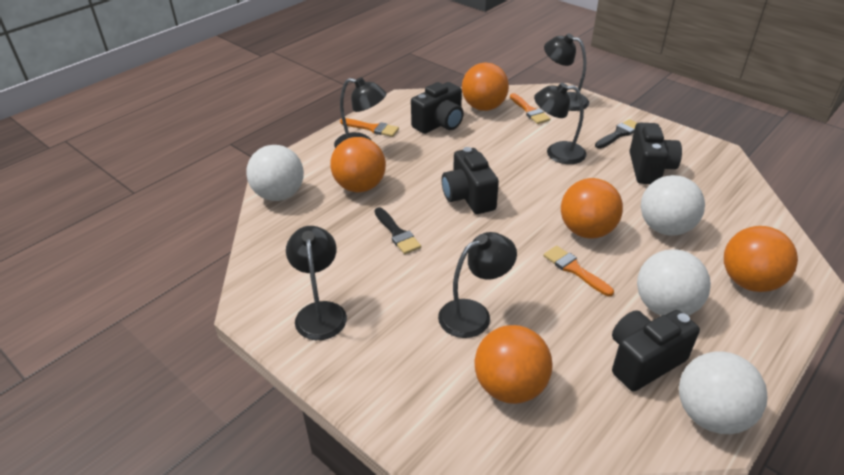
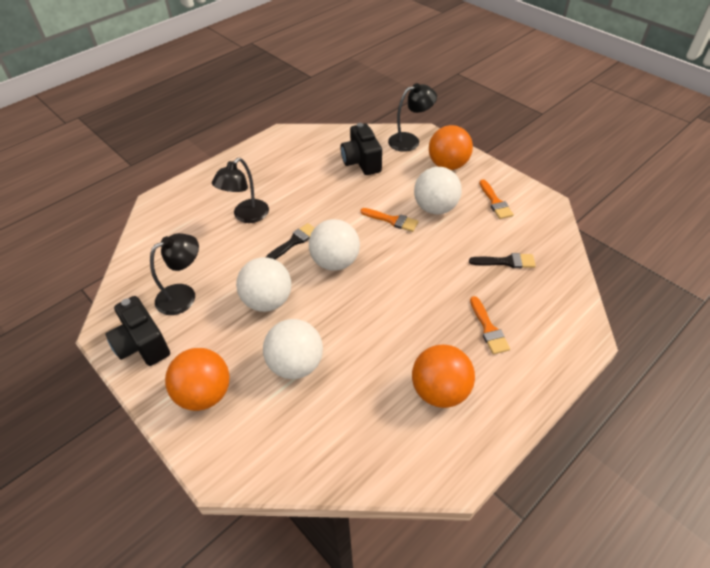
black camera: 4 -> 2
black lamp: 5 -> 3
orange ball: 5 -> 3

